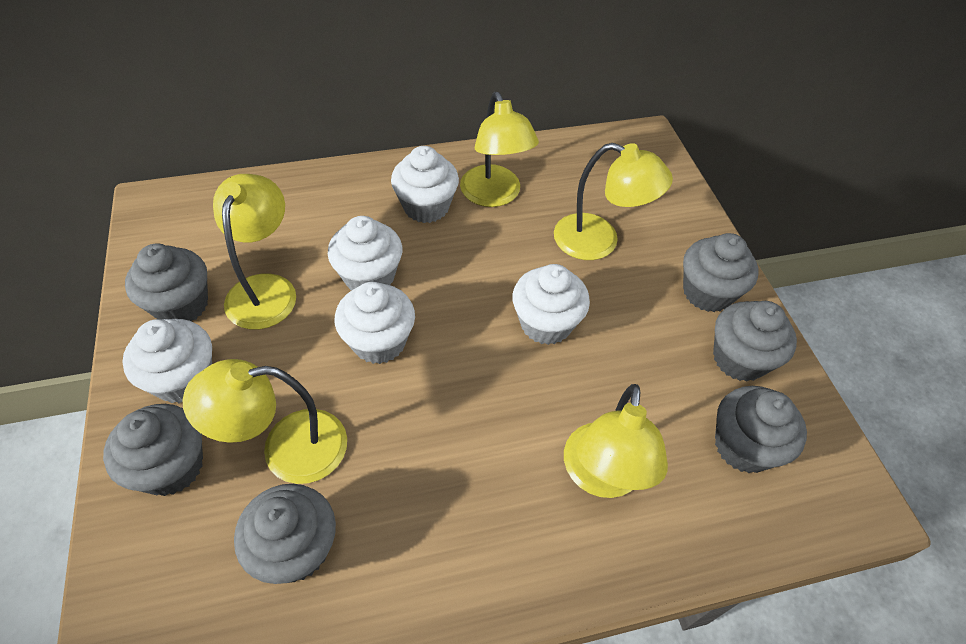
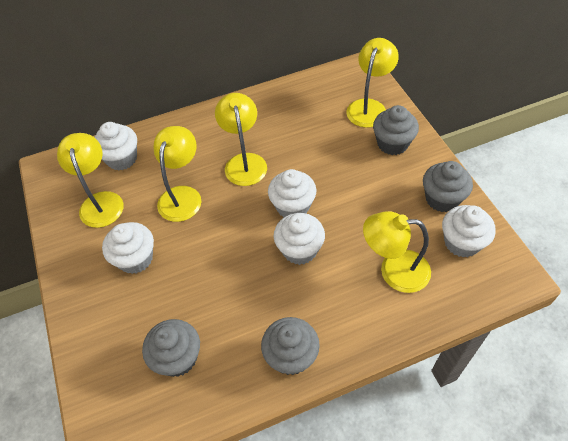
grey cupcake: 6 -> 4

